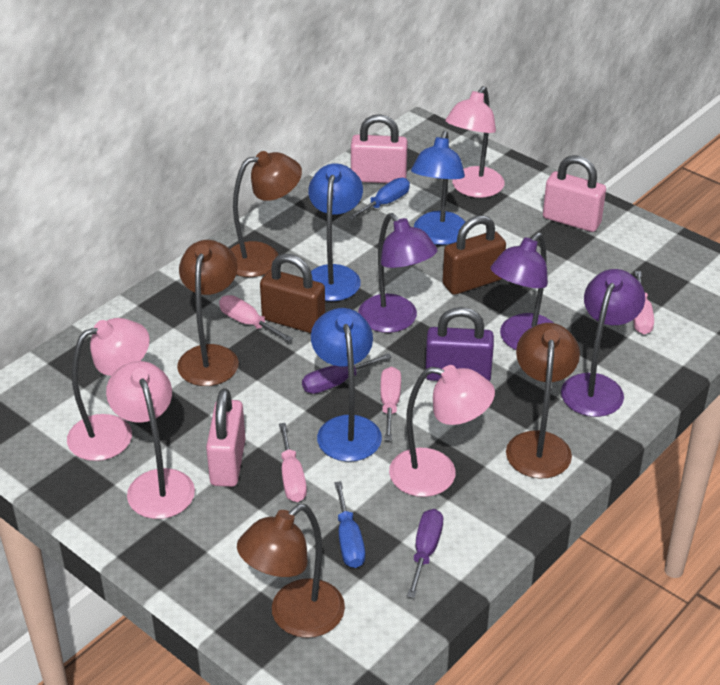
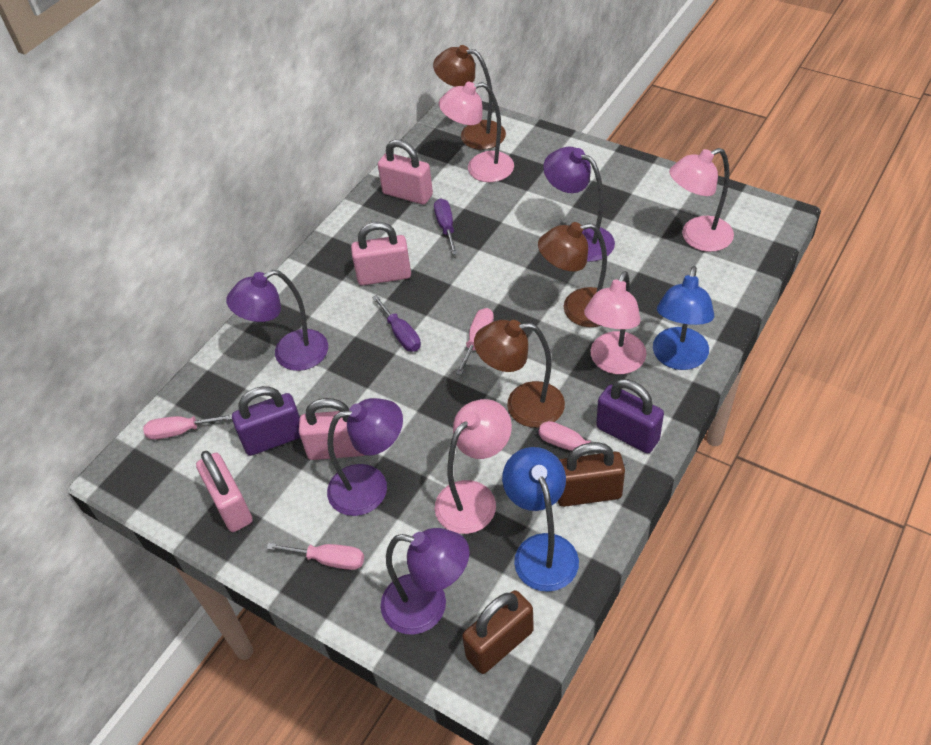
blue lamp: 3 -> 2
blue screwdriver: 2 -> 0
brown lamp: 4 -> 3
pink padlock: 3 -> 4
purple lamp: 3 -> 4
purple padlock: 1 -> 2

